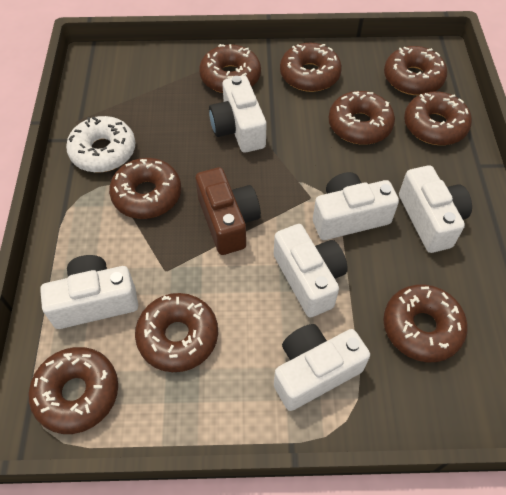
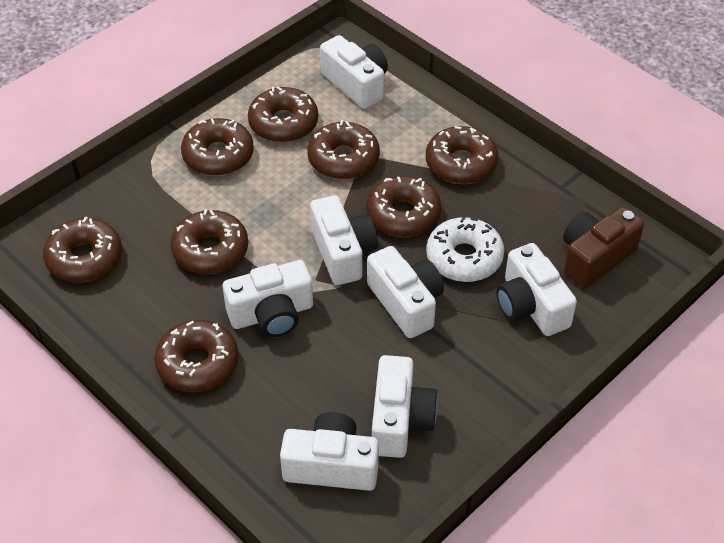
brown donut: 9 -> 8
white camera: 6 -> 7

